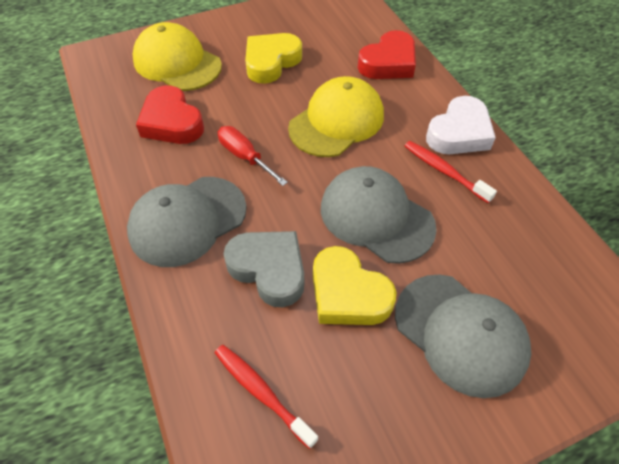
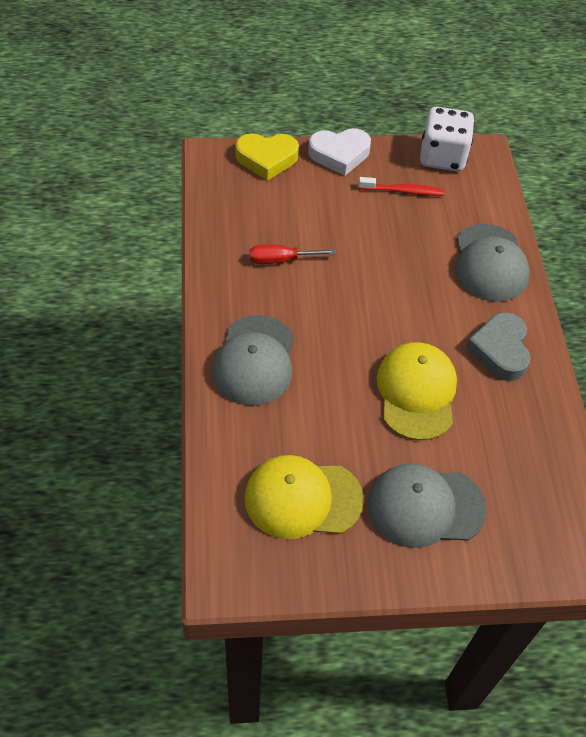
red heart: 2 -> 0
red toothbrush: 2 -> 1
white dice: 0 -> 1
yellow heart: 2 -> 1

